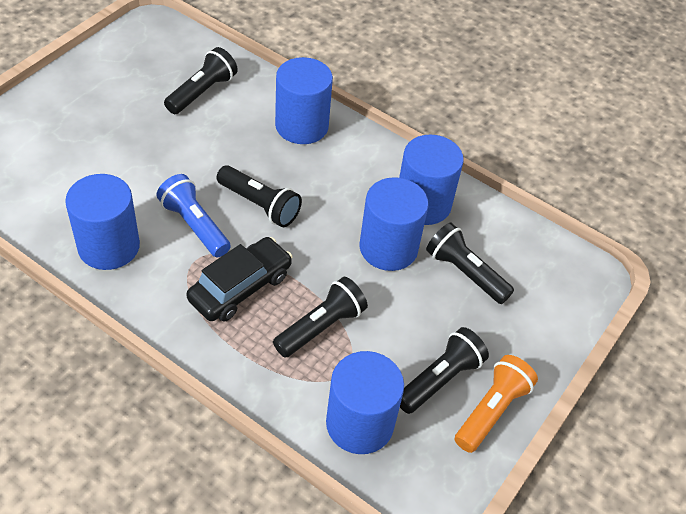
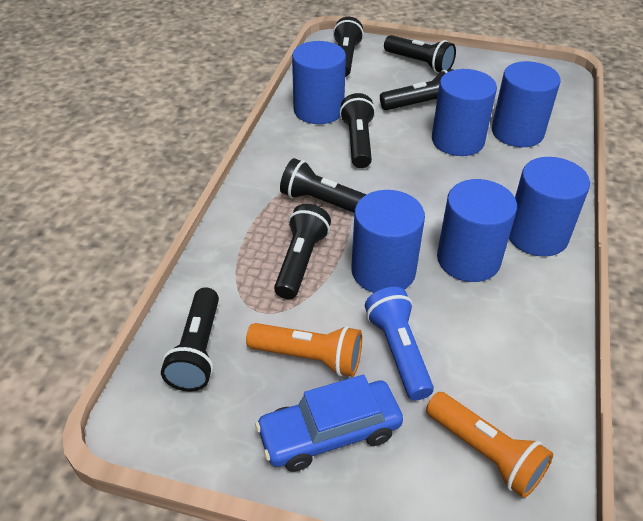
black car: 1 -> 0
black flashlight: 5 -> 7
blue car: 0 -> 1
blue cylinder: 5 -> 6
orange flashlight: 1 -> 2

